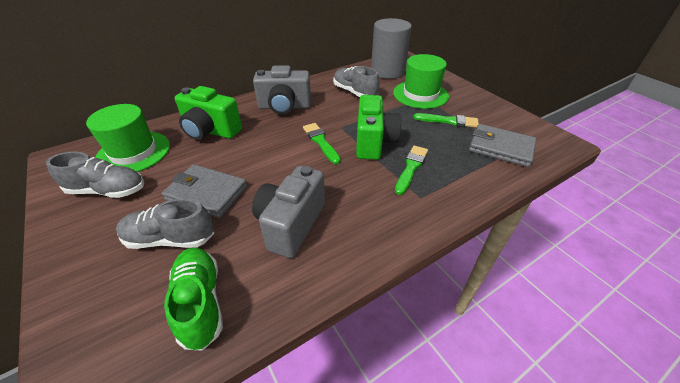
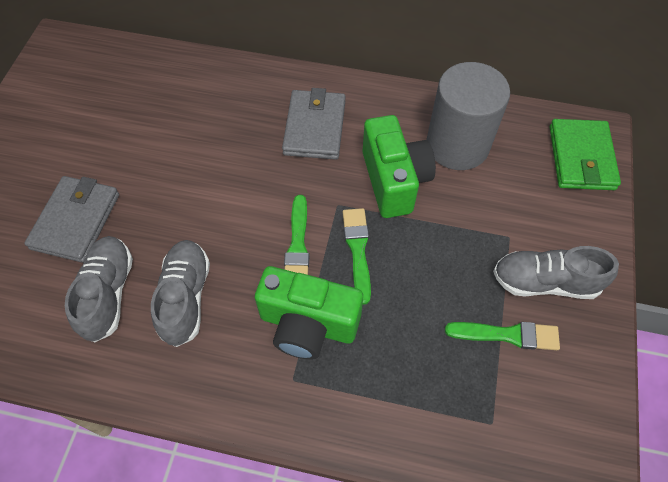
green hat: 2 -> 0
green shoe: 1 -> 0
green wallet: 0 -> 1
grey camera: 2 -> 0

